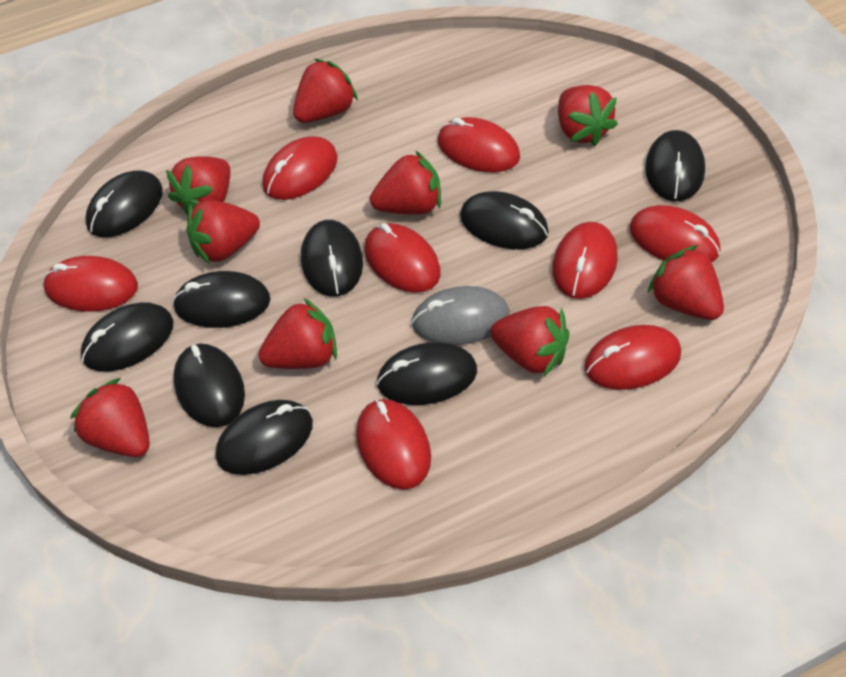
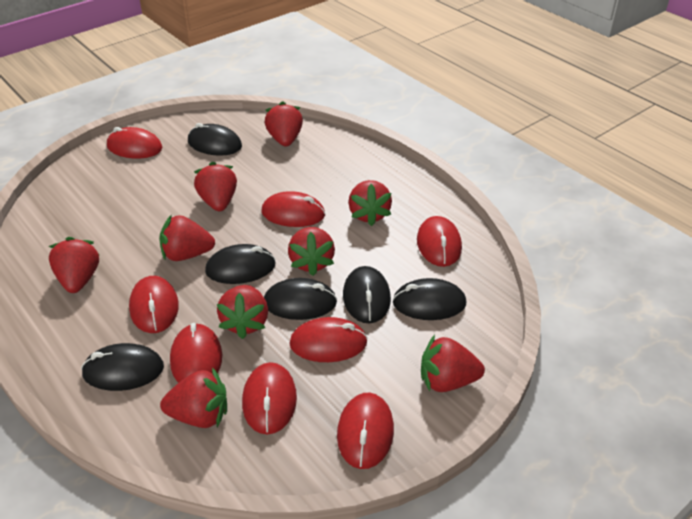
black mouse: 9 -> 6
grey mouse: 1 -> 0

